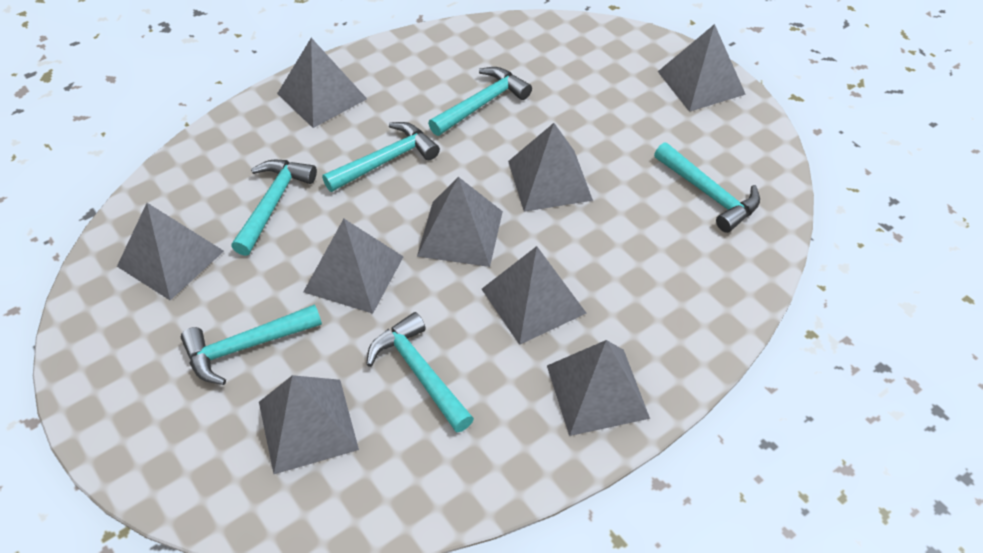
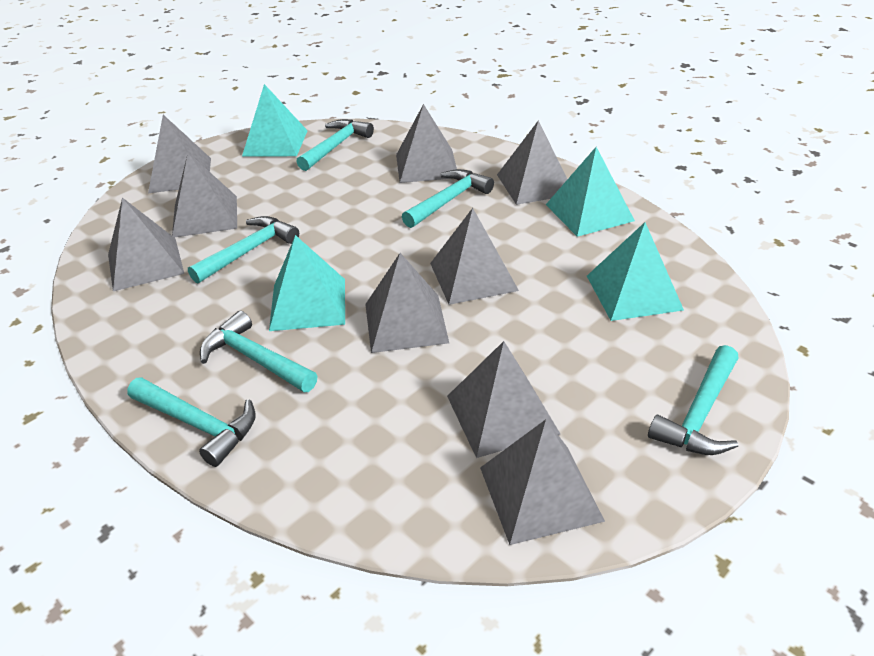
turquoise pyramid: 0 -> 4

